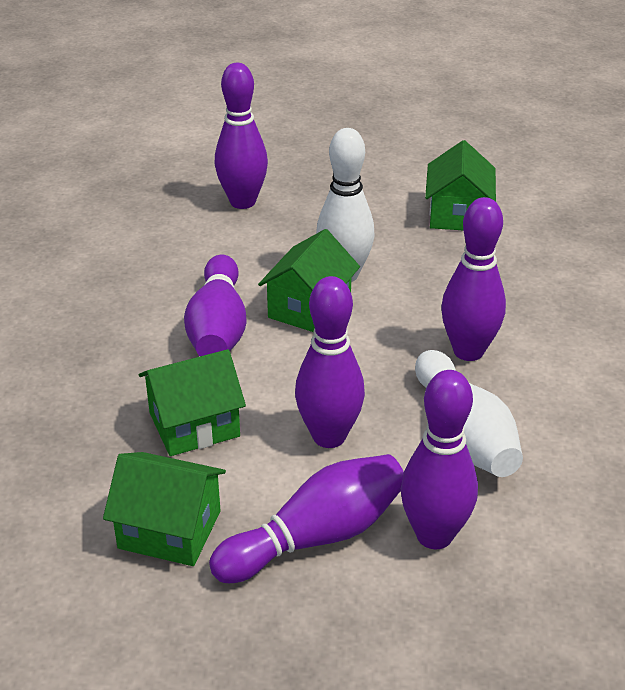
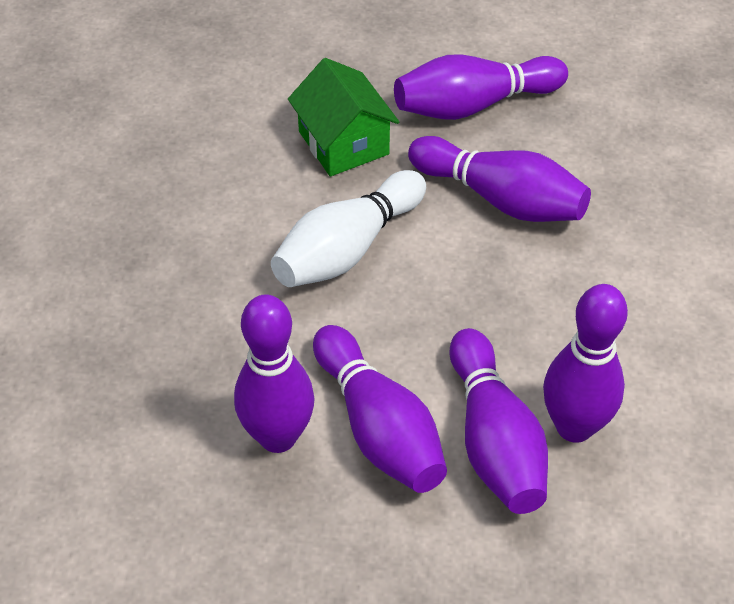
green house: 4 -> 1
white bowling pin: 2 -> 1

